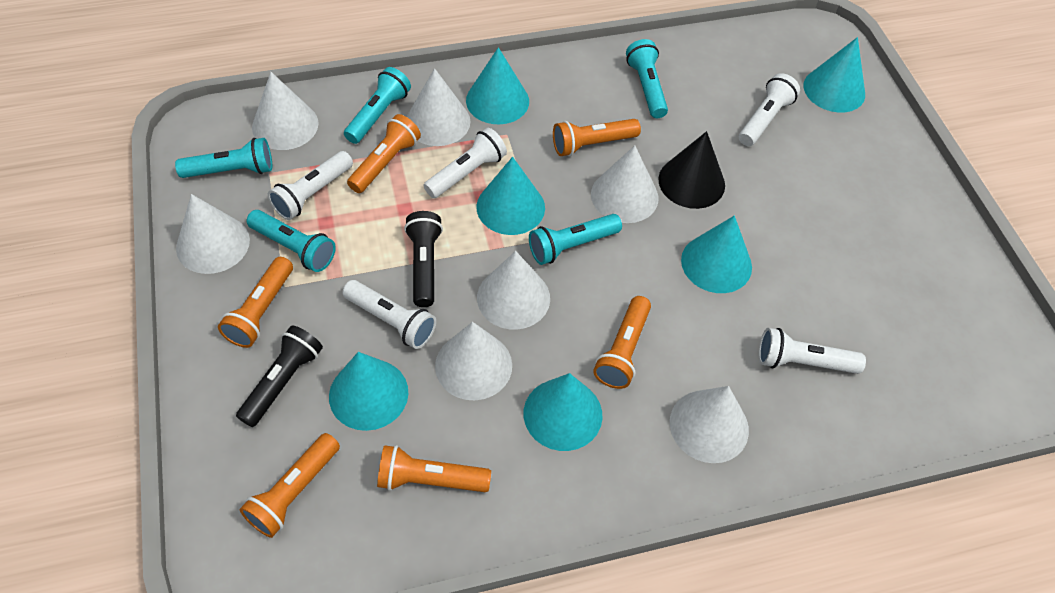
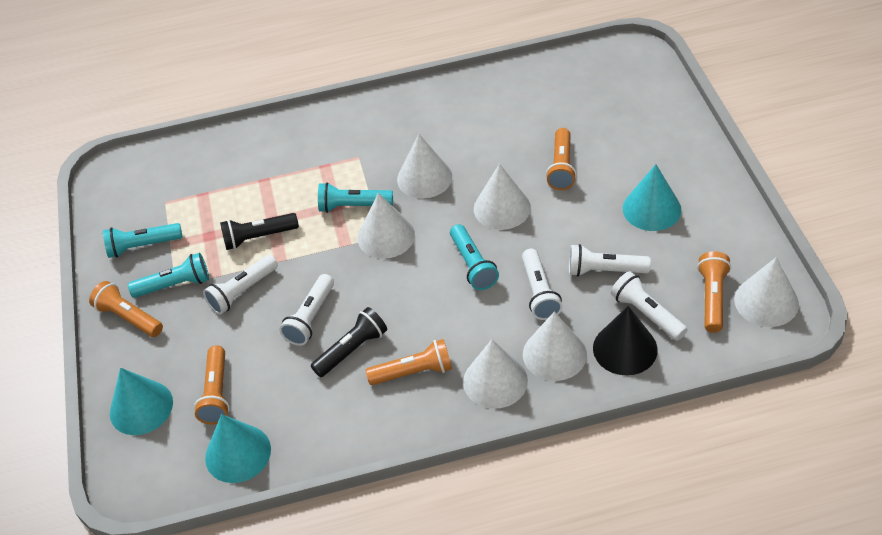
orange flashlight: 6 -> 5
turquoise cone: 6 -> 3
turquoise flashlight: 5 -> 4
white cone: 7 -> 6

